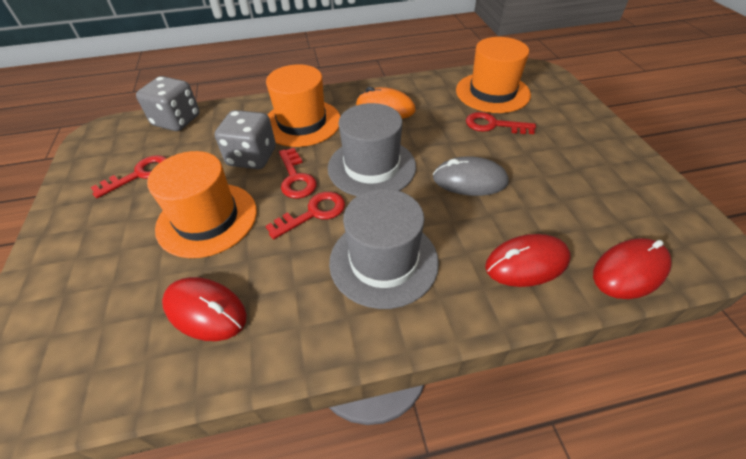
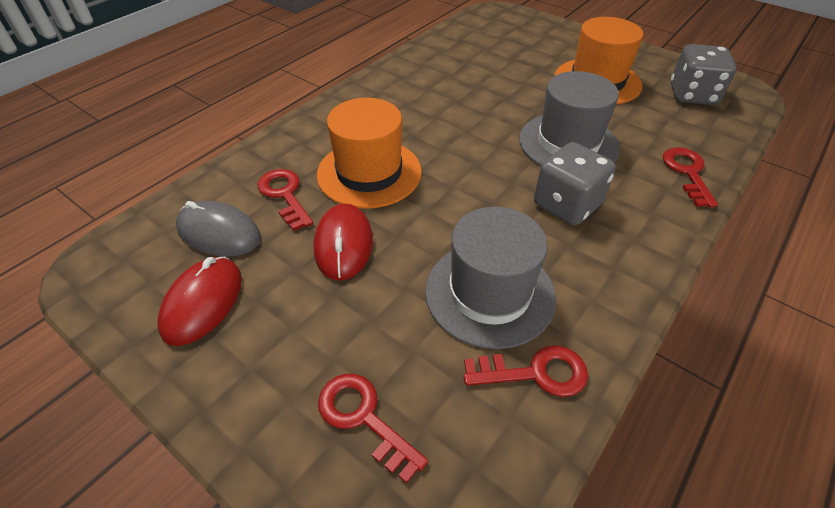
orange hat: 3 -> 2
orange mouse: 1 -> 0
red mouse: 3 -> 2

